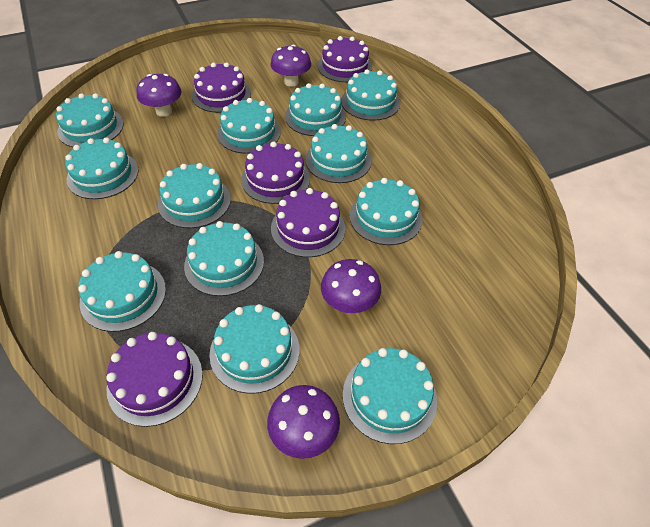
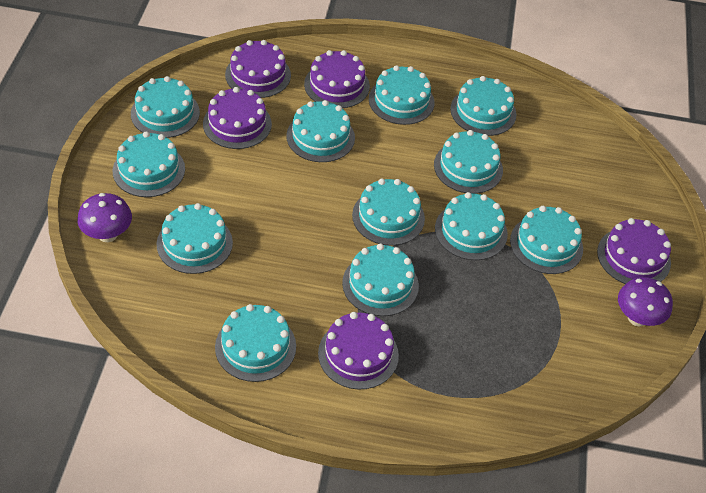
purple mushroom: 4 -> 2

